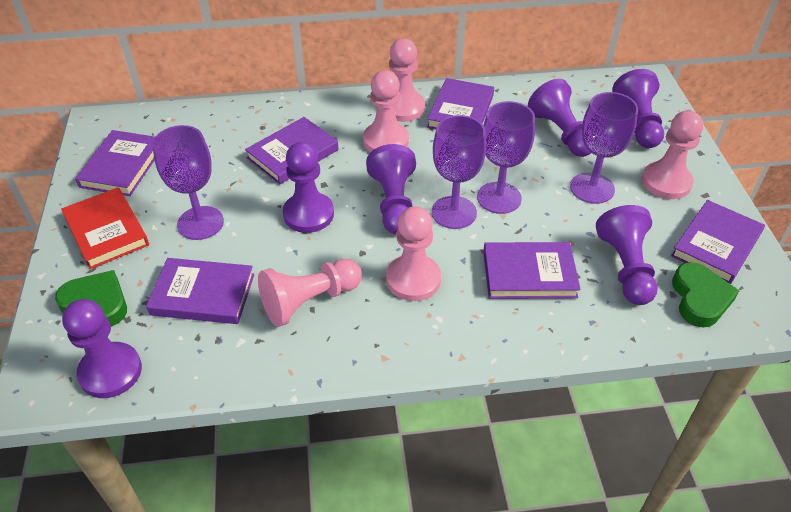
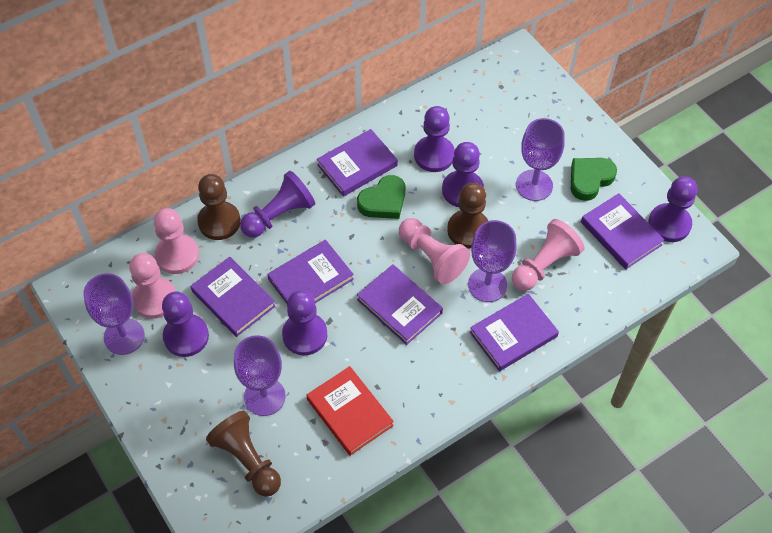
brown pawn: 0 -> 3
pink pawn: 5 -> 4

